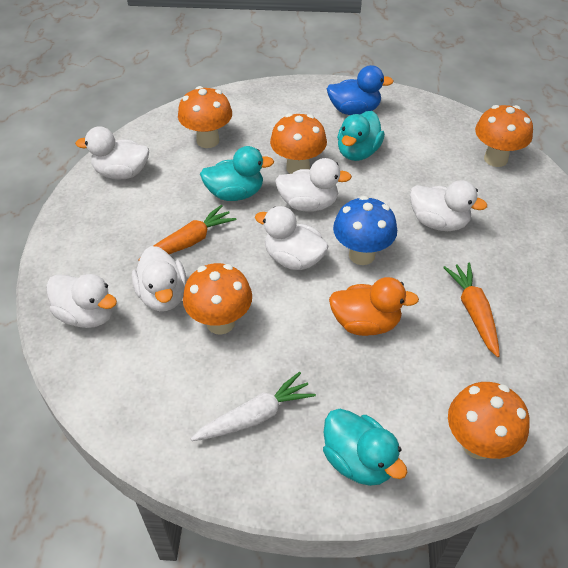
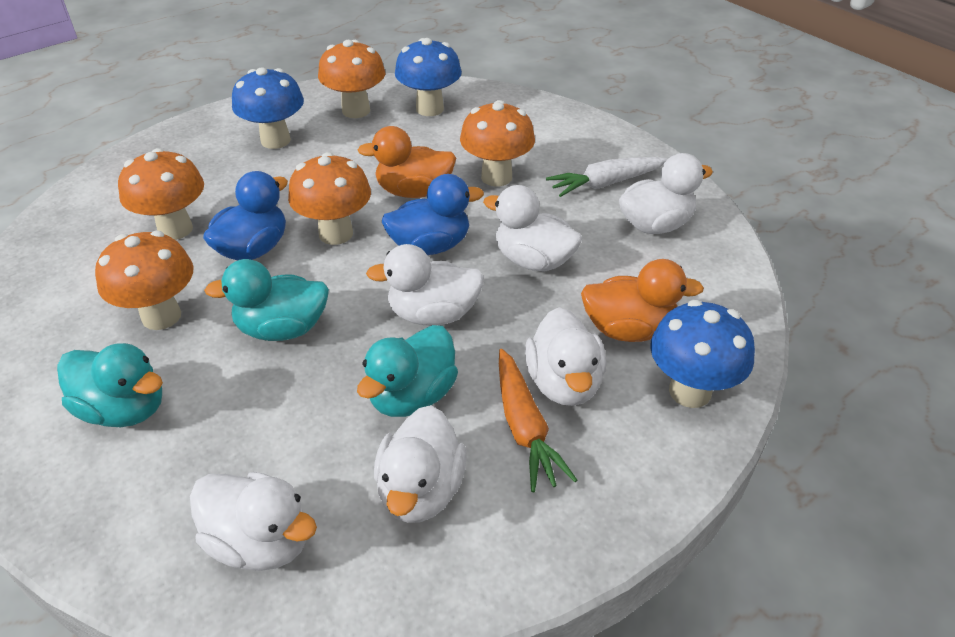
blue duck: 1 -> 2
blue mushroom: 1 -> 3
orange carrot: 2 -> 1
orange duck: 1 -> 2

